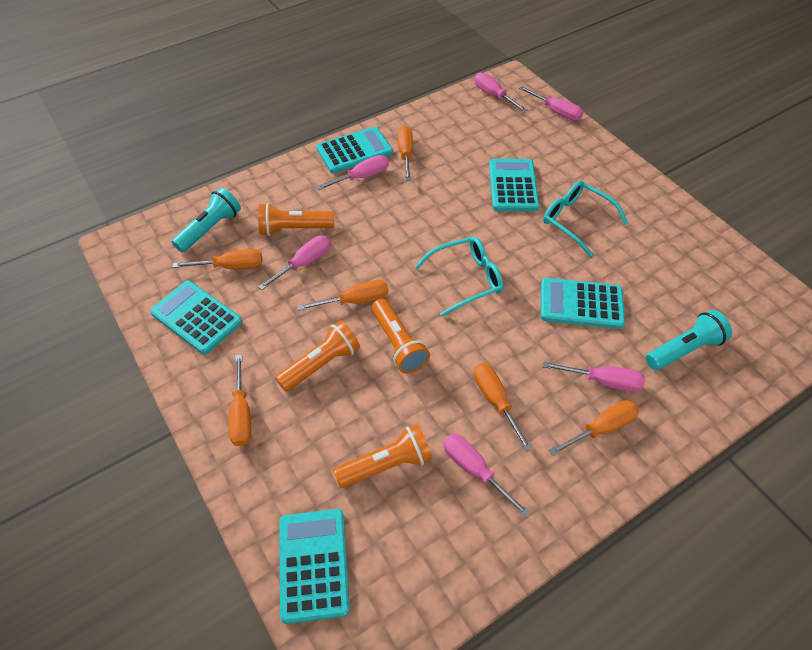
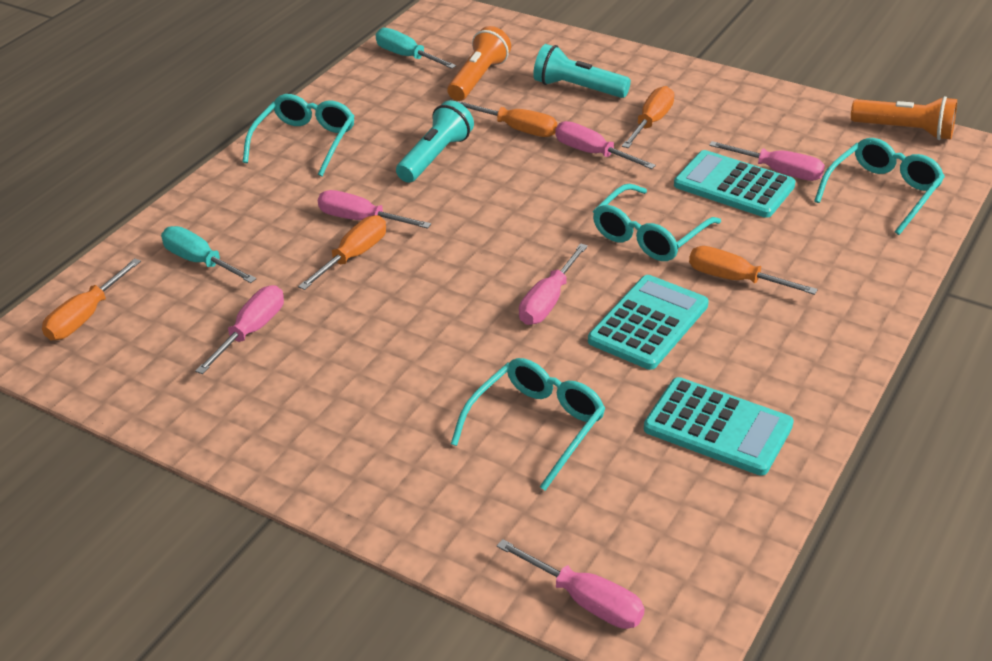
orange flashlight: 4 -> 2
orange screwdriver: 6 -> 5
turquoise calculator: 5 -> 3
turquoise glasses: 2 -> 4
turquoise screwdriver: 0 -> 2

